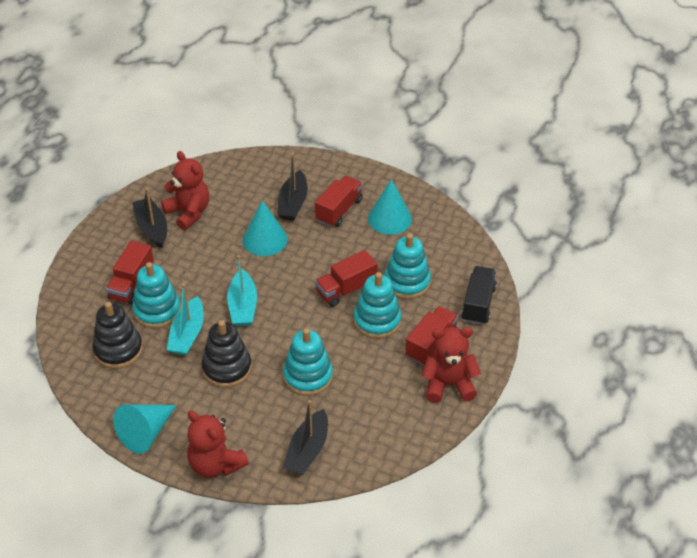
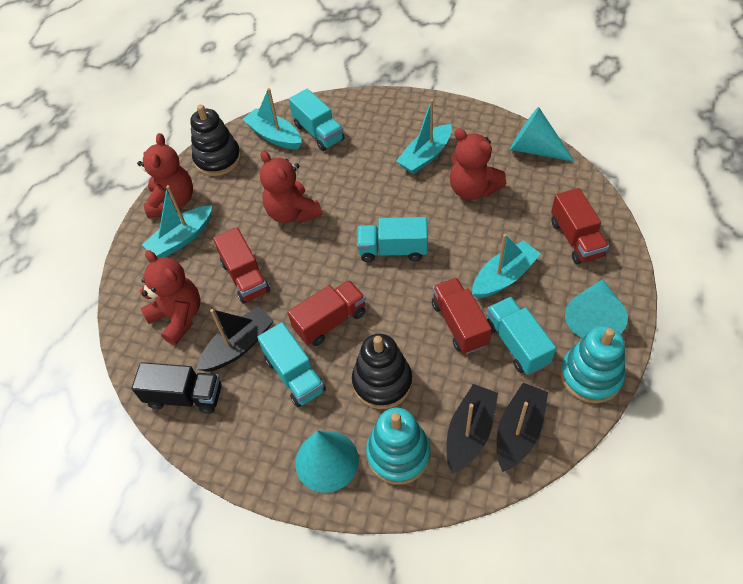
red teddy bear: 3 -> 4
turquoise boat: 2 -> 4
turquoise stacking toy: 4 -> 2
turquoise truck: 0 -> 4

